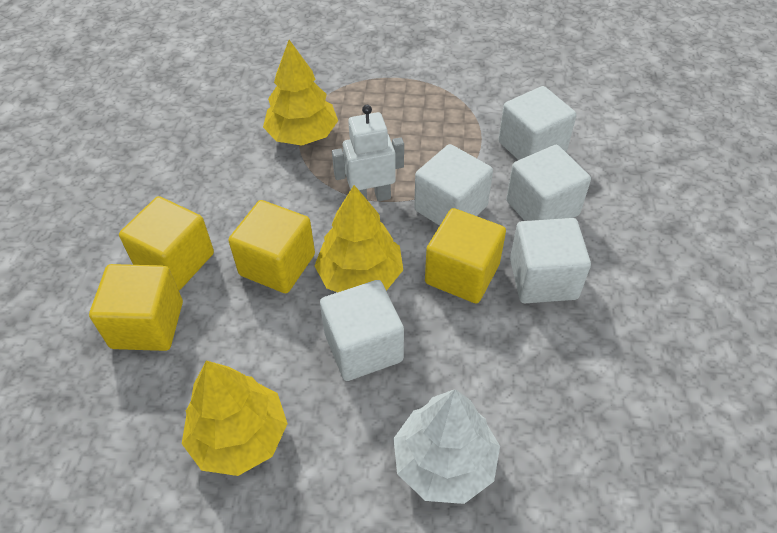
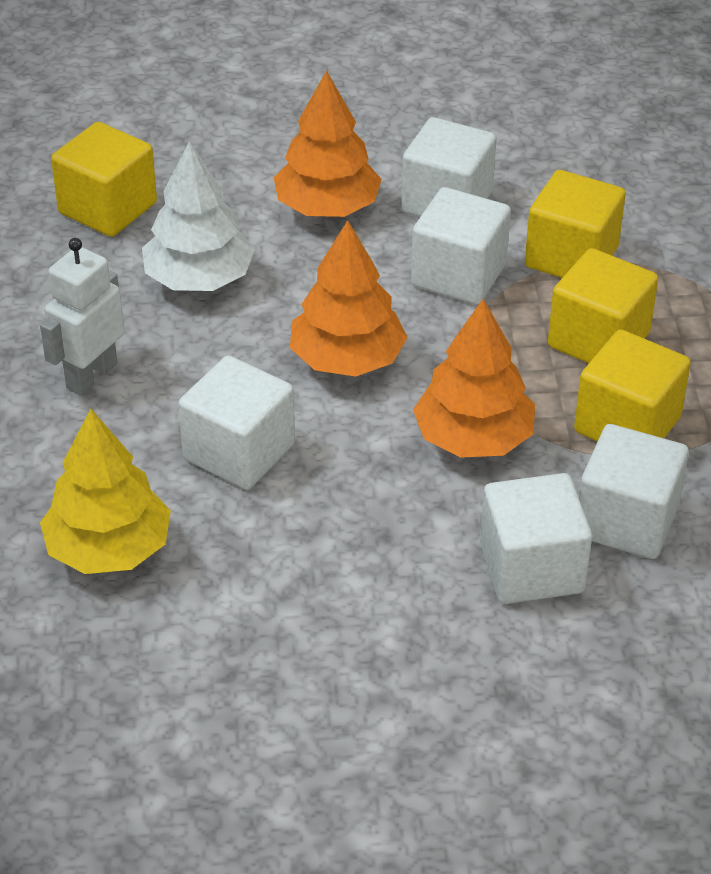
orange tree: 0 -> 3
yellow tree: 3 -> 1

